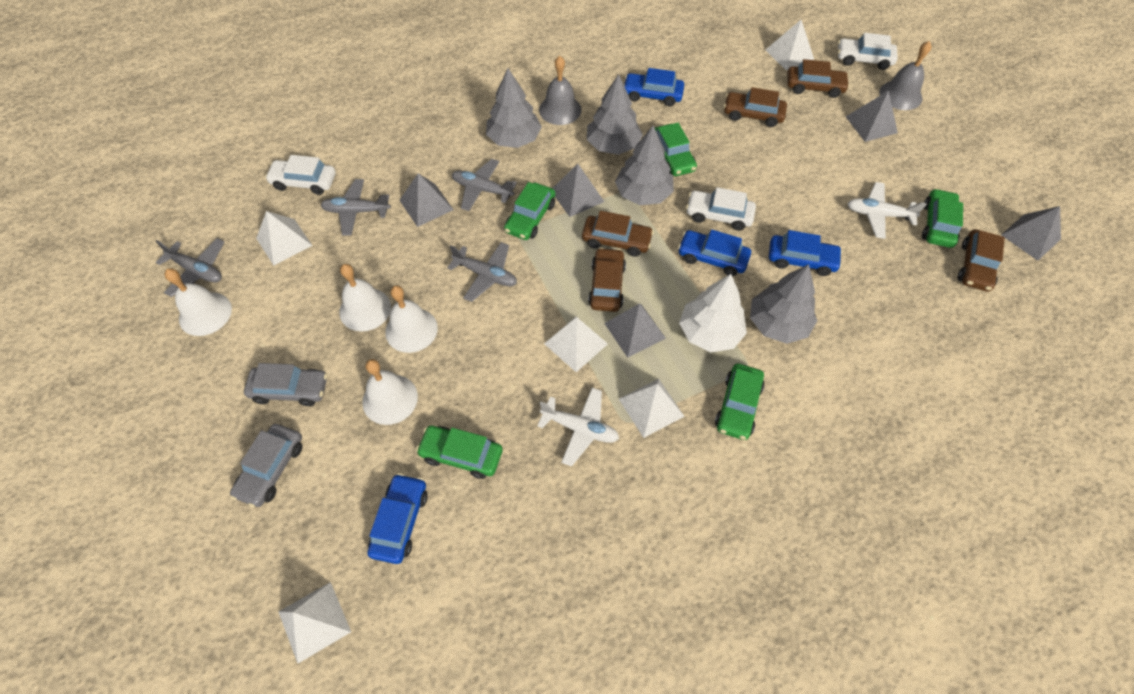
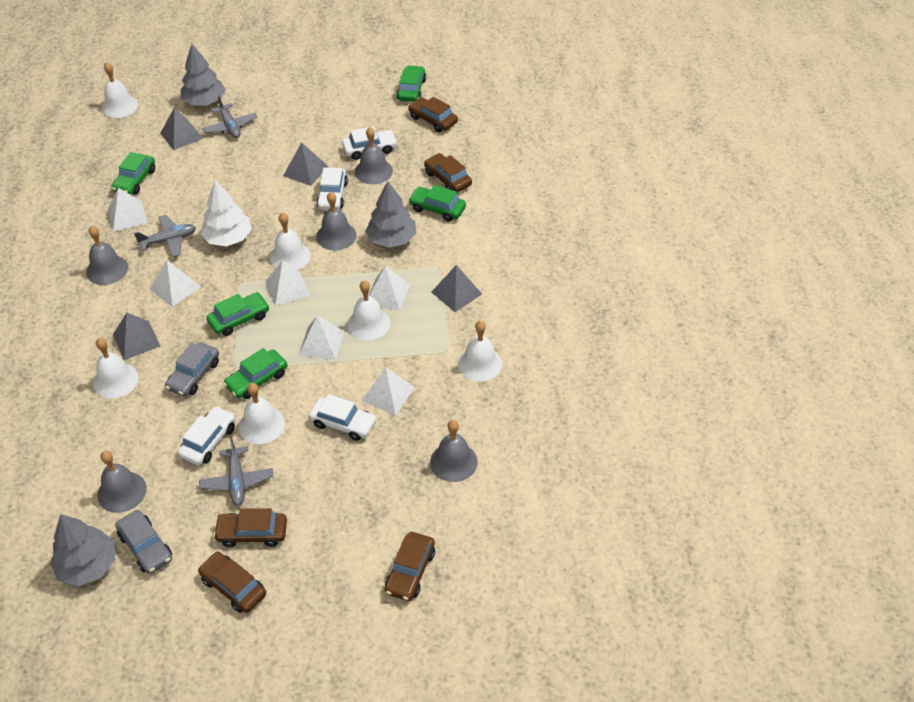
blue car: 4 -> 0
grey bell: 2 -> 5
grey plane: 4 -> 3
grey pyramid: 5 -> 4
grey tree: 4 -> 3
white bell: 4 -> 6
white car: 3 -> 4
white plane: 2 -> 0
white pyramid: 5 -> 6

